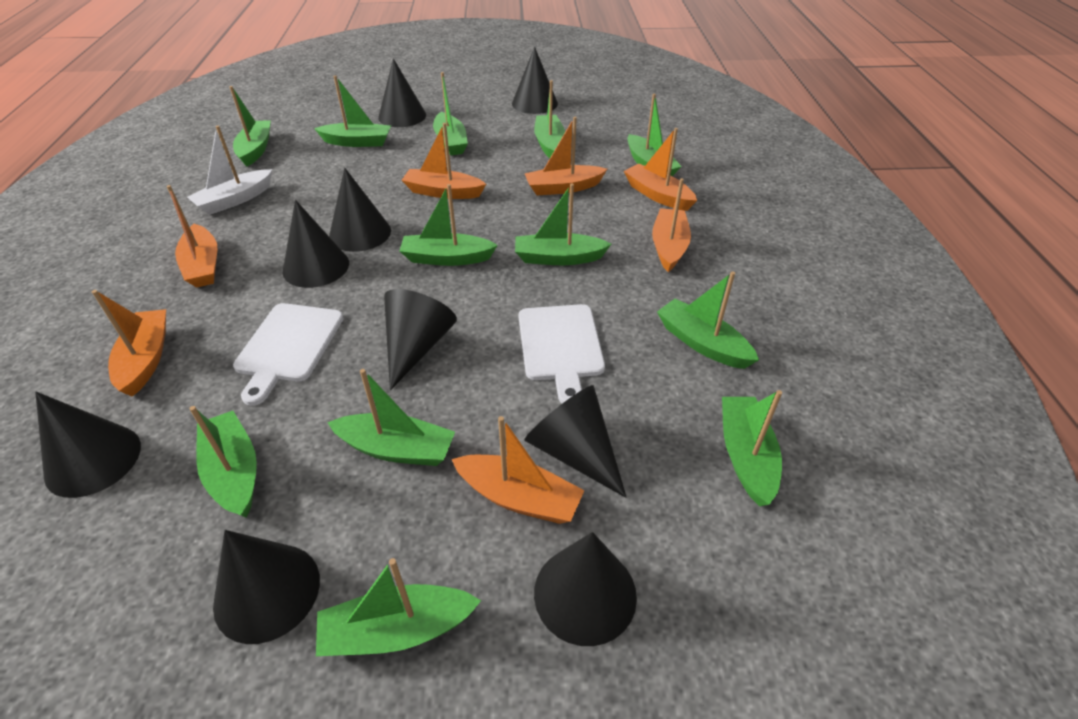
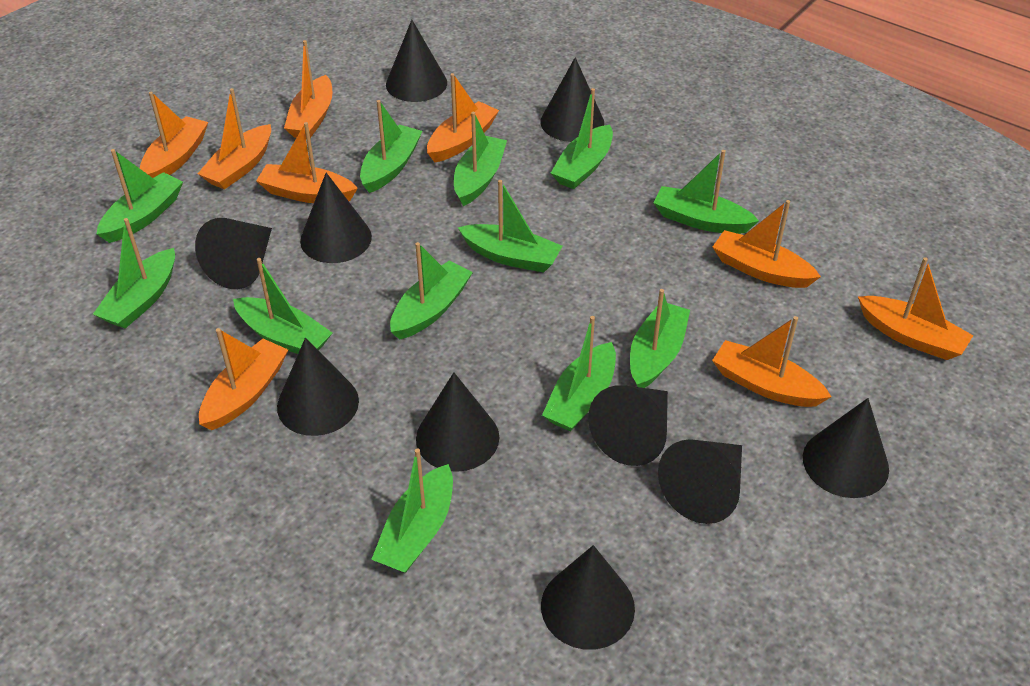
black cone: 9 -> 10
orange boat: 7 -> 9
white boat: 1 -> 0
white cutting board: 2 -> 0

